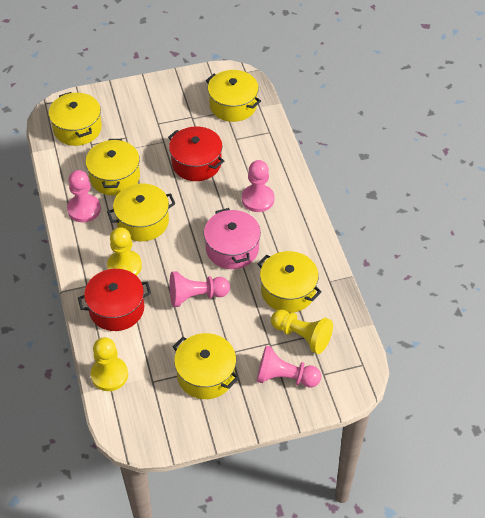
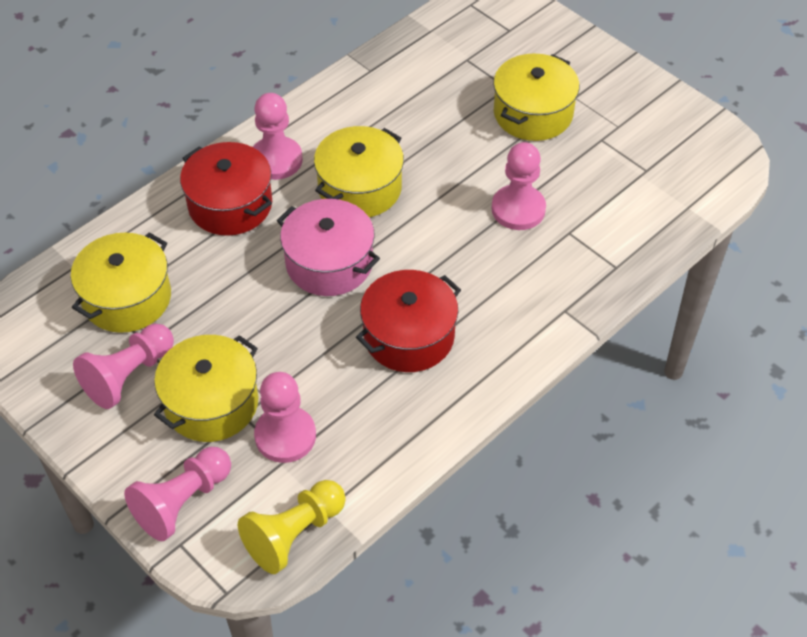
pink pawn: 4 -> 5
yellow pawn: 3 -> 1
yellow pot: 6 -> 4

